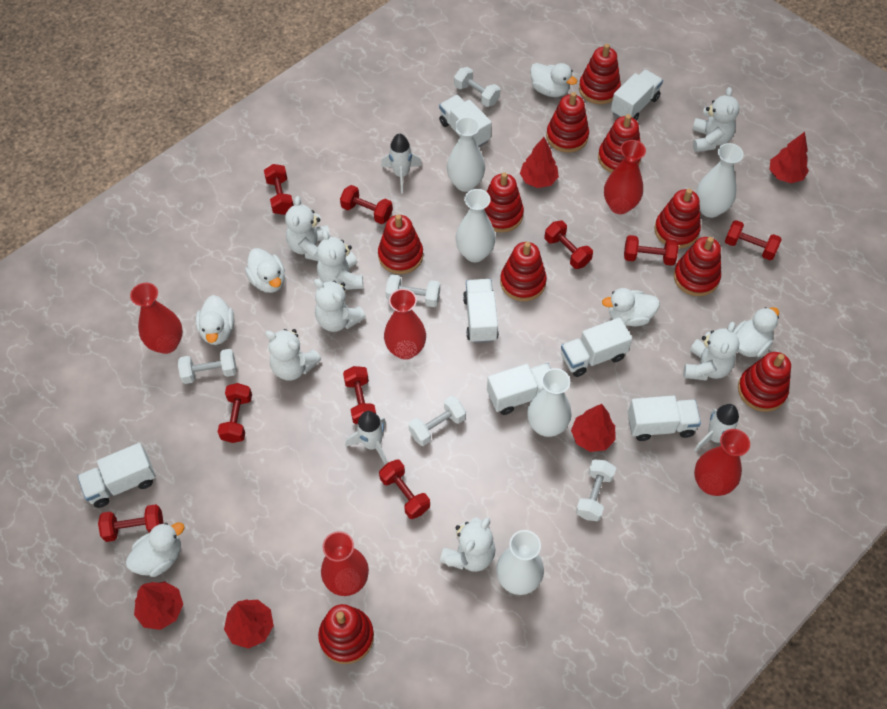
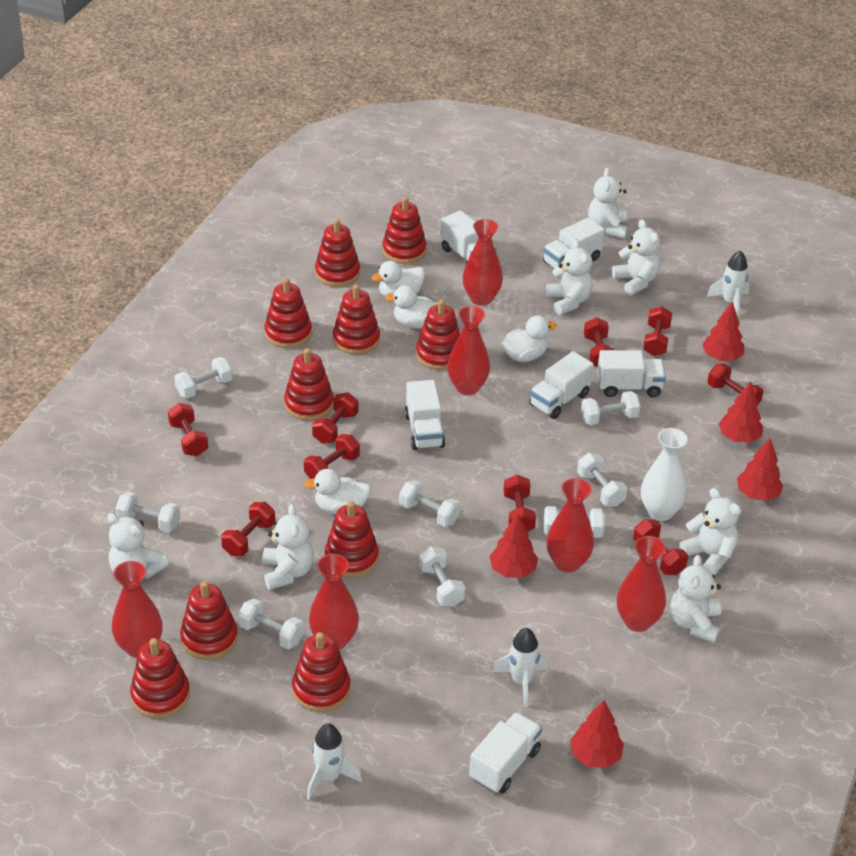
red vase: 5 -> 6
white duck: 6 -> 4
white dumbbell: 5 -> 8
white truck: 7 -> 6
white vase: 5 -> 1

